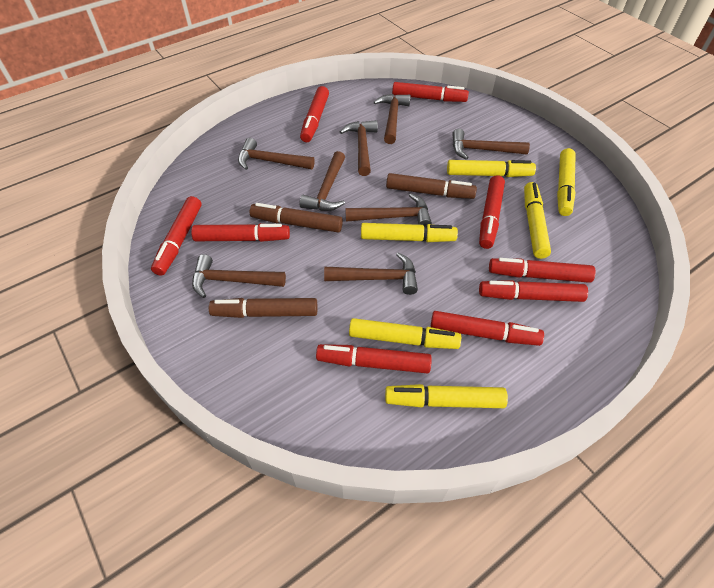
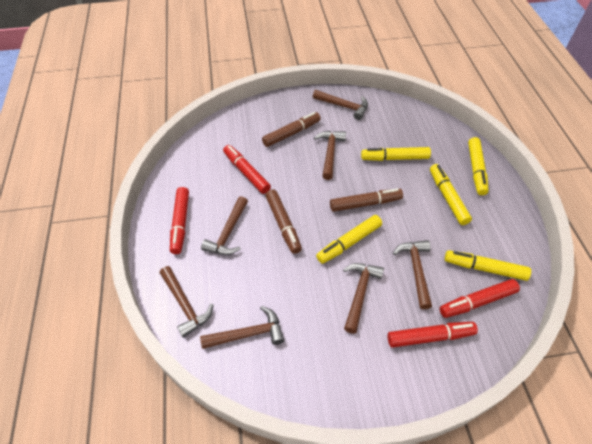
brown hammer: 8 -> 7
red marker: 9 -> 4
yellow marker: 6 -> 5

